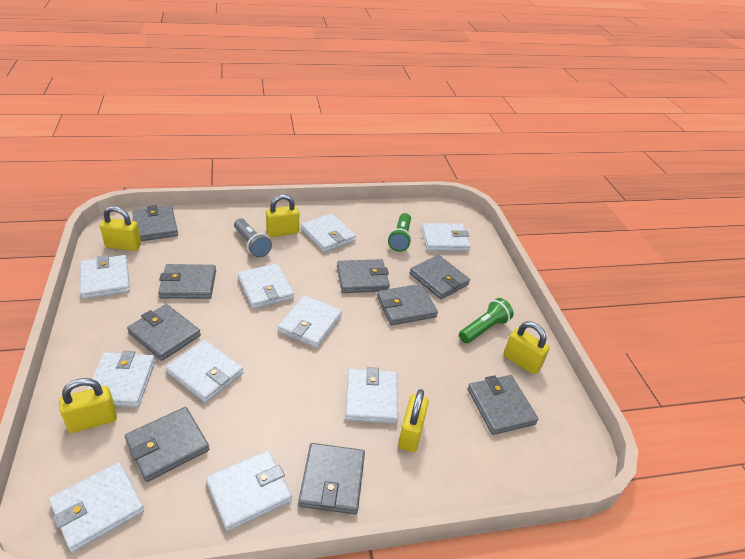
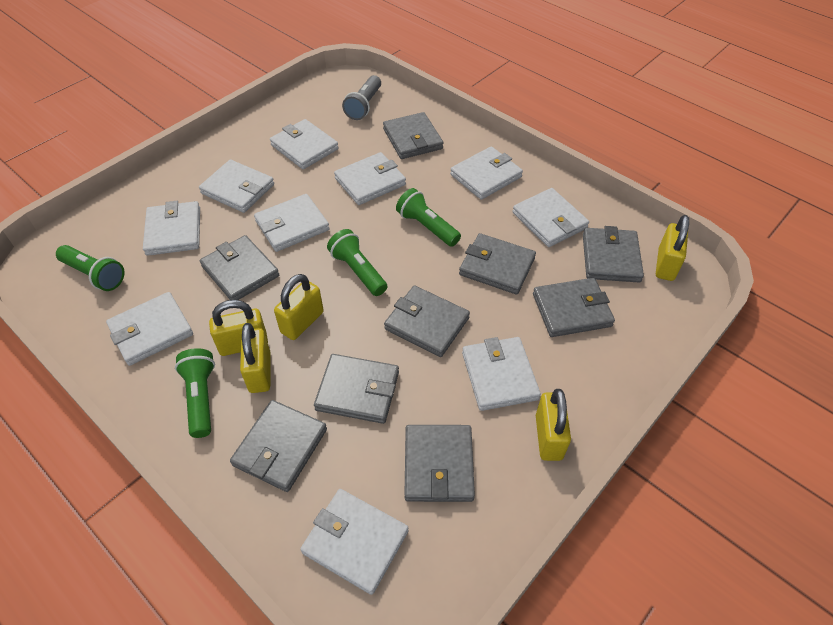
green flashlight: 2 -> 4

